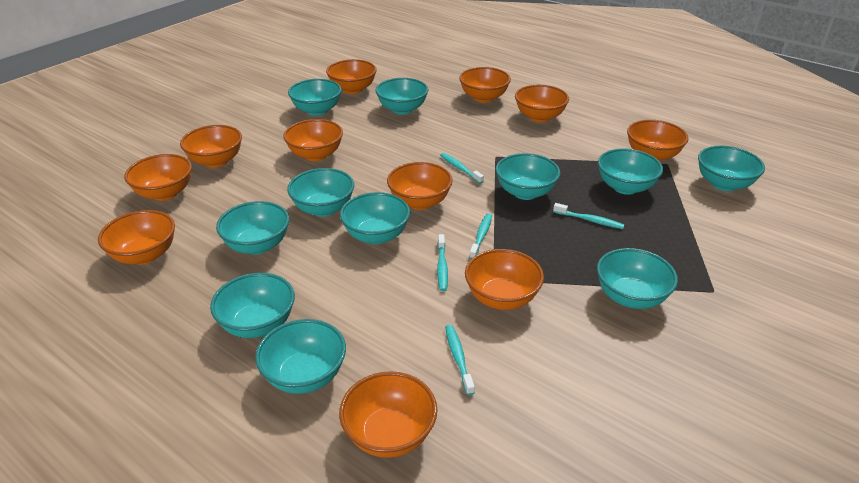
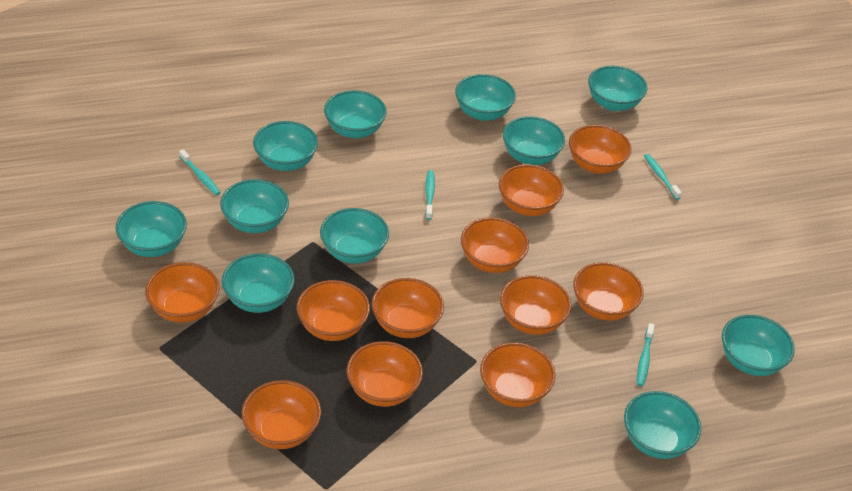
turquoise toothbrush: 5 -> 4

